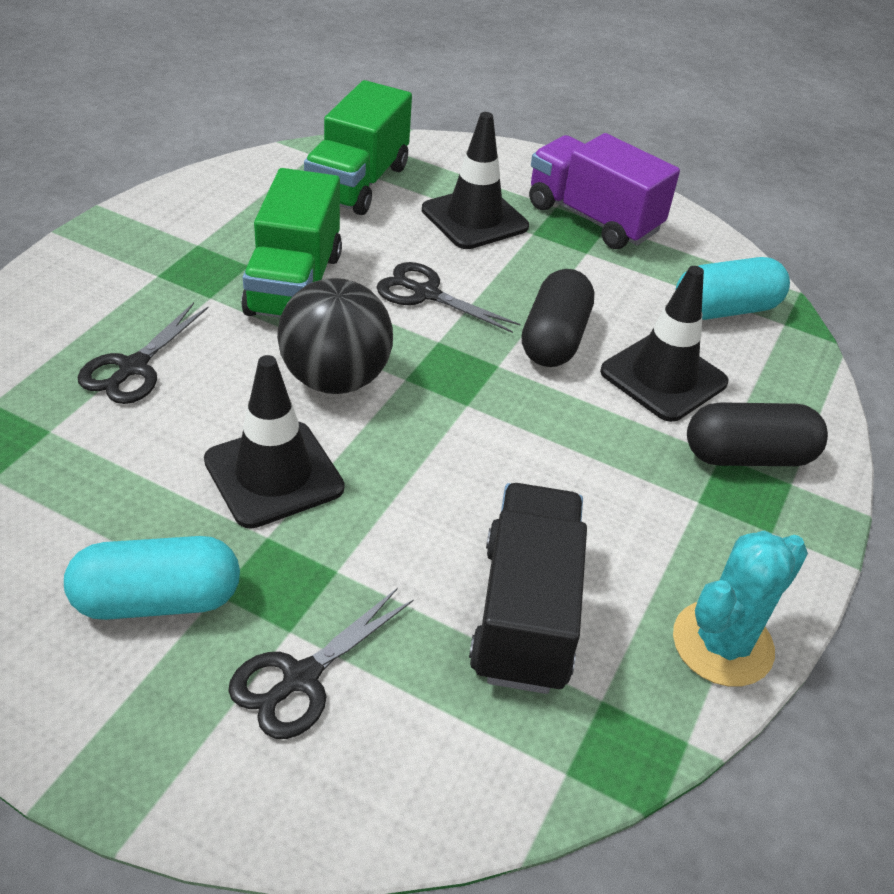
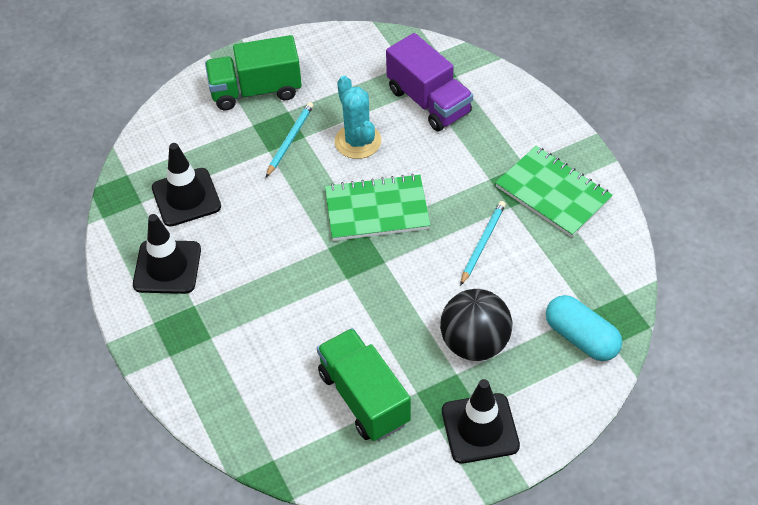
black capsule: 2 -> 0
black scissors: 3 -> 0
black truck: 1 -> 0
green notebook: 0 -> 2
turquoise capsule: 2 -> 1
turquoise pencil: 0 -> 2

